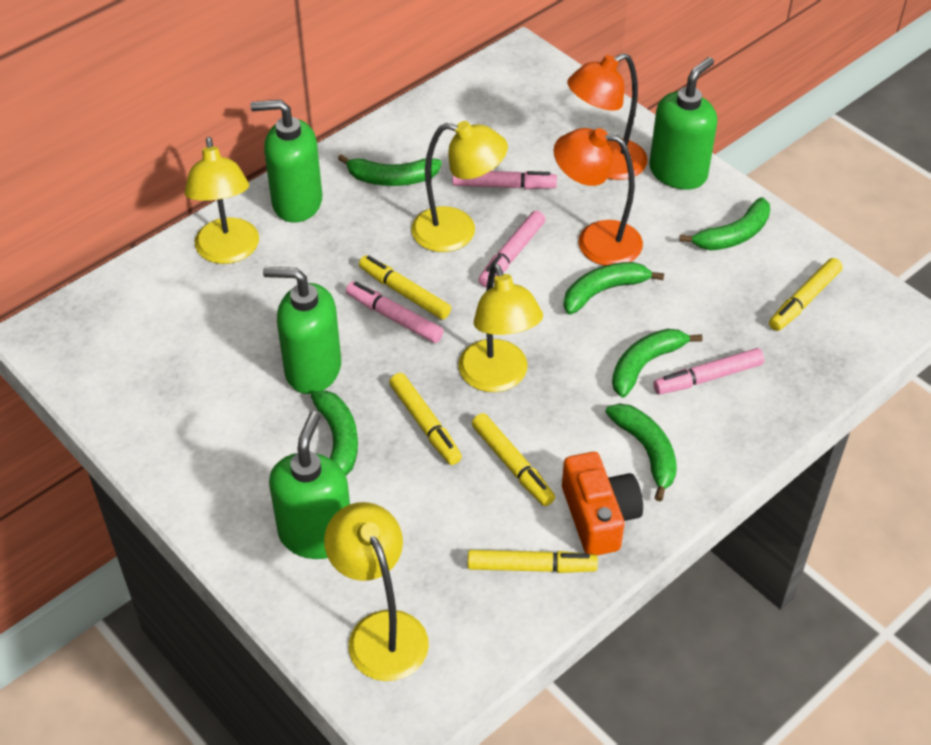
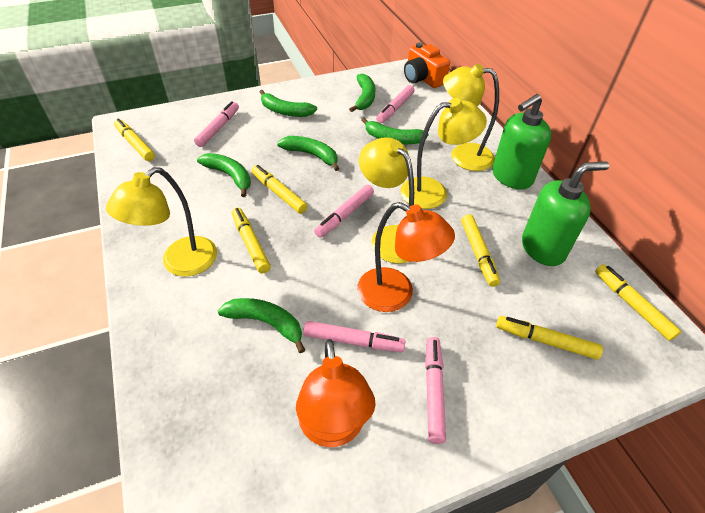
green soap dispenser: 4 -> 2
pink marker: 4 -> 5
yellow marker: 5 -> 6

